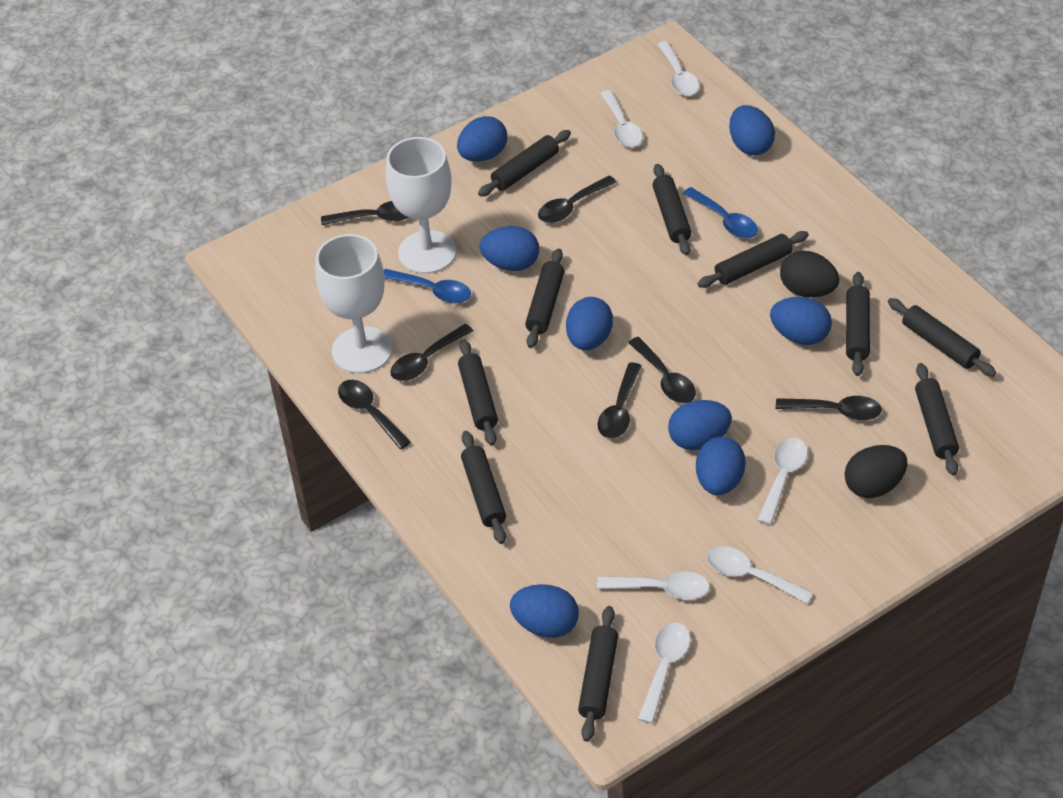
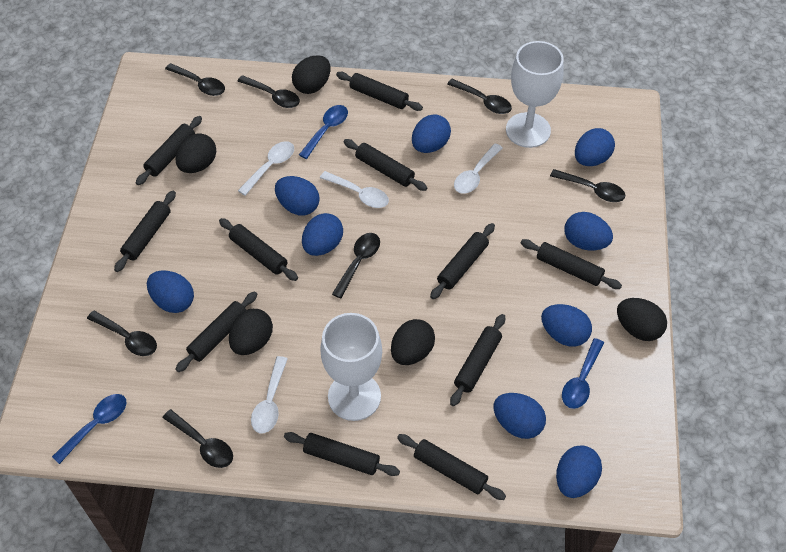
black egg: 2 -> 5
black rolling pin: 10 -> 11
blue egg: 8 -> 9
blue spoon: 2 -> 3
white spoon: 6 -> 4

